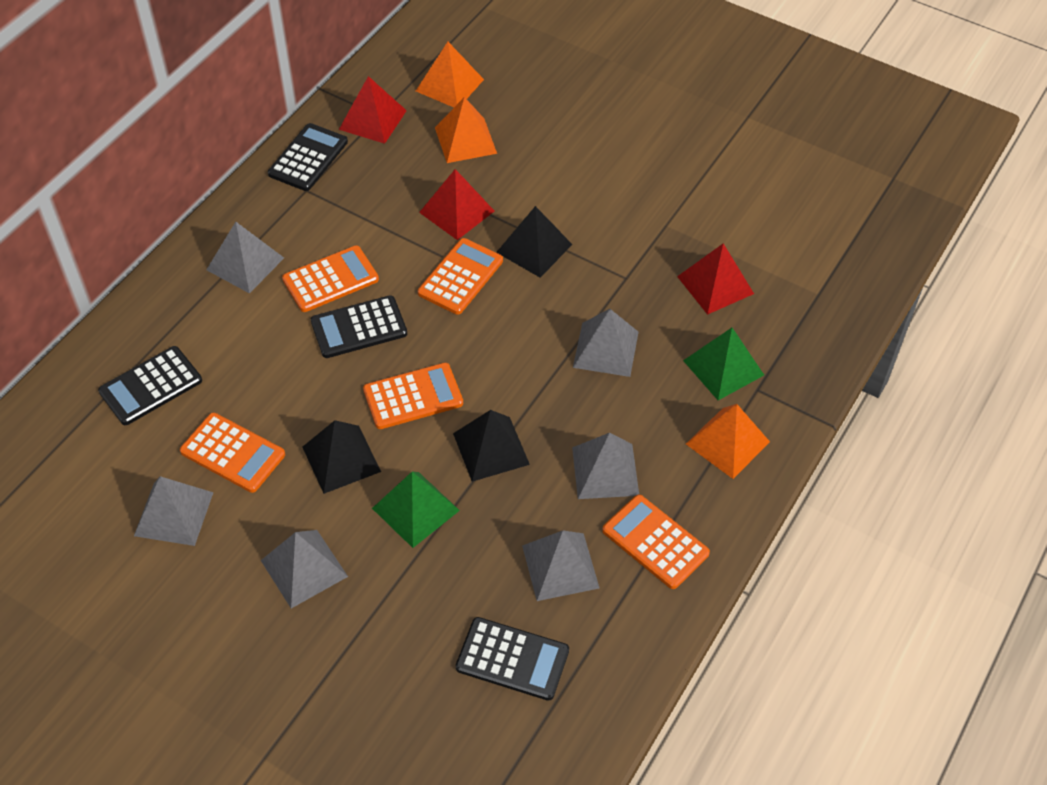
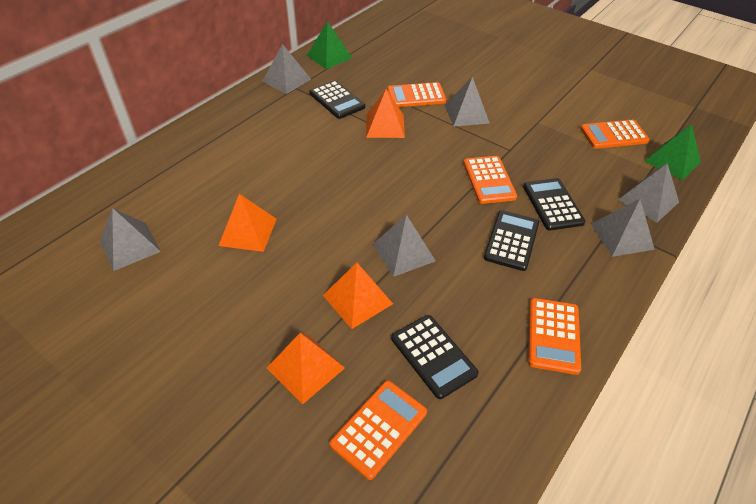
black pyramid: 3 -> 0
orange pyramid: 3 -> 4
red pyramid: 3 -> 0

